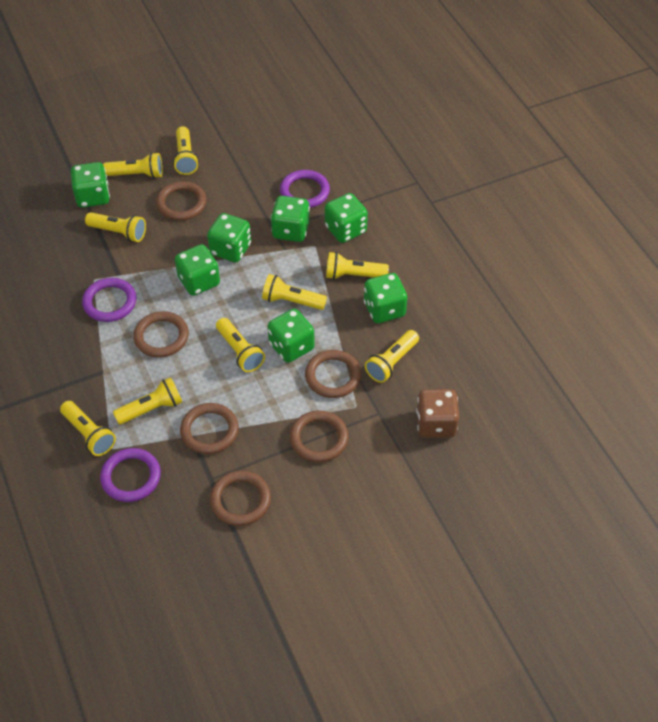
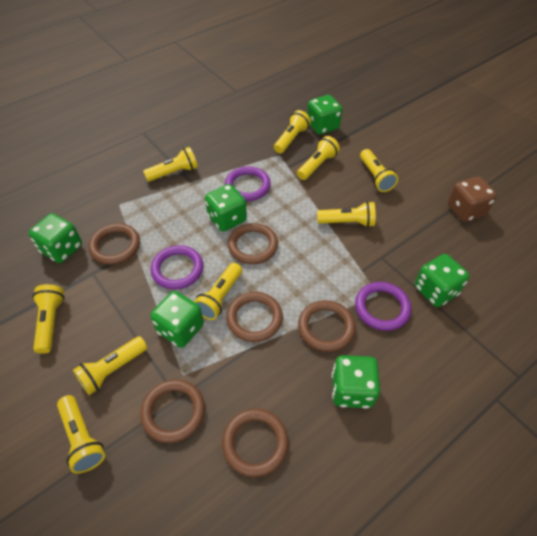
green dice: 7 -> 6

